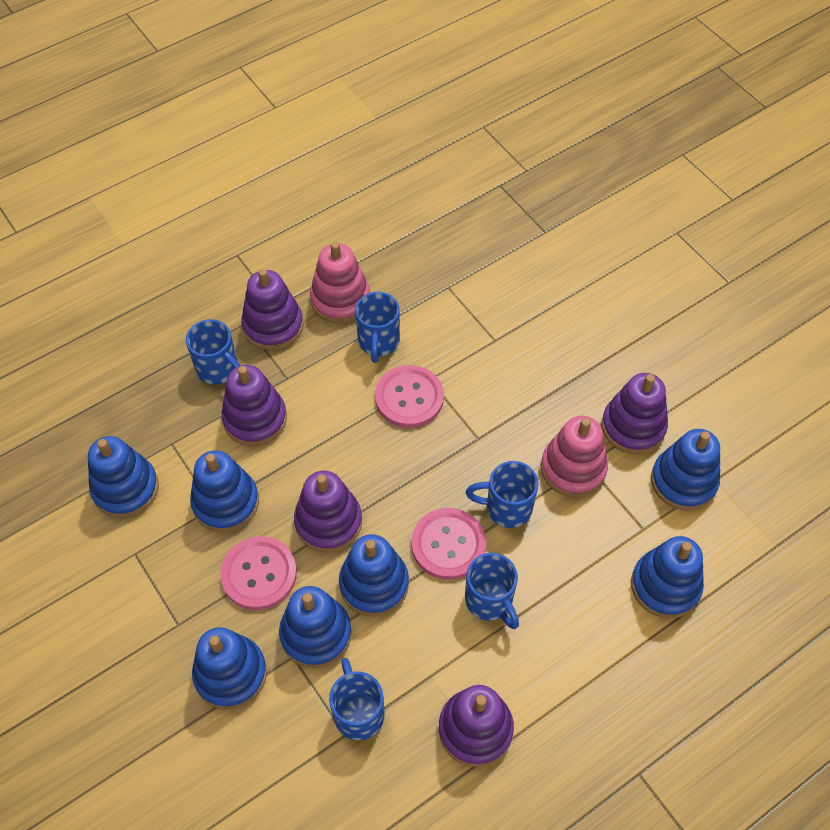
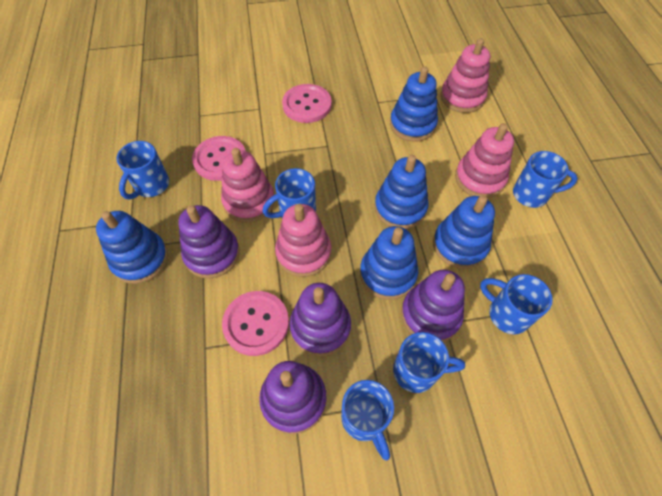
blue mug: 5 -> 6
blue stacking toy: 7 -> 5
pink stacking toy: 2 -> 4
purple stacking toy: 5 -> 4

